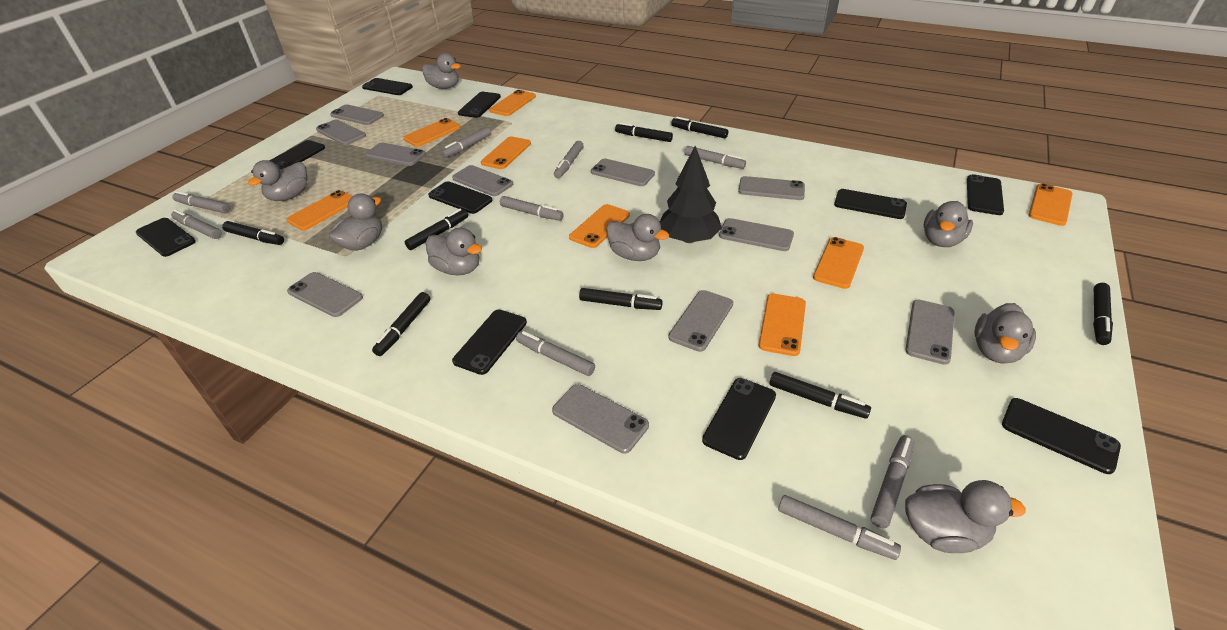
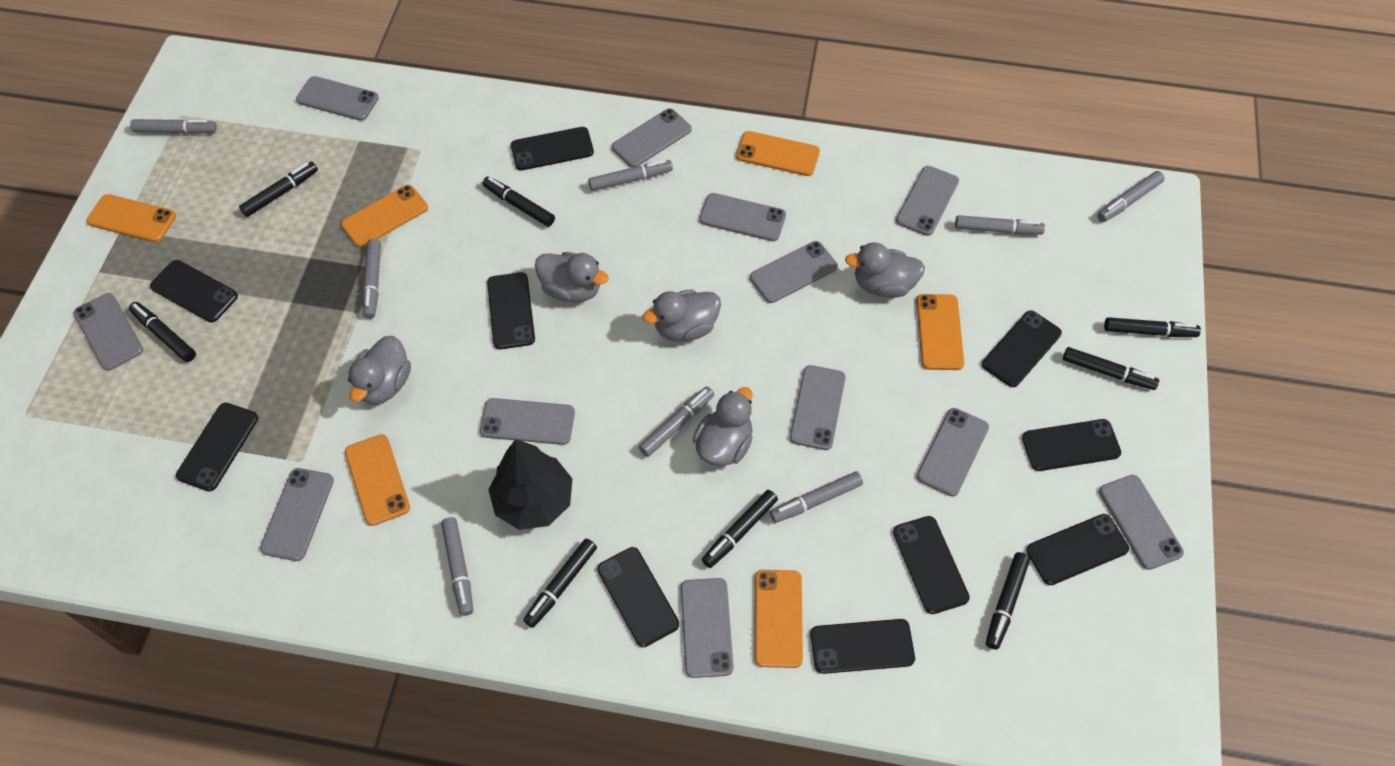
grey duck: 8 -> 5
grey marker: 9 -> 8
grey phone: 11 -> 12
orange phone: 8 -> 6

